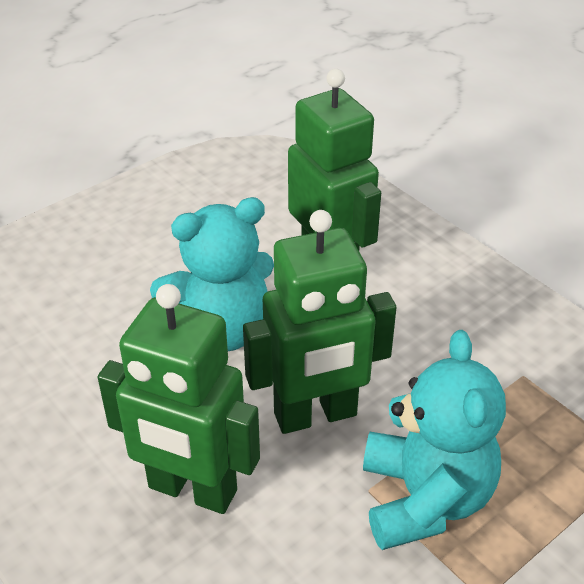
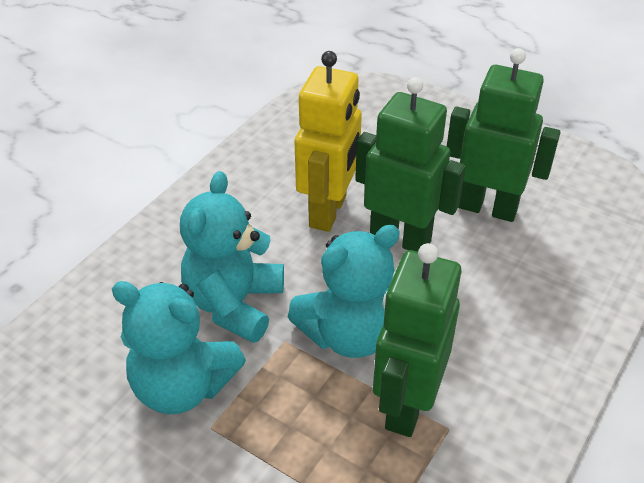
turquoise teddy bear: 2 -> 3
yellow robot: 0 -> 1

